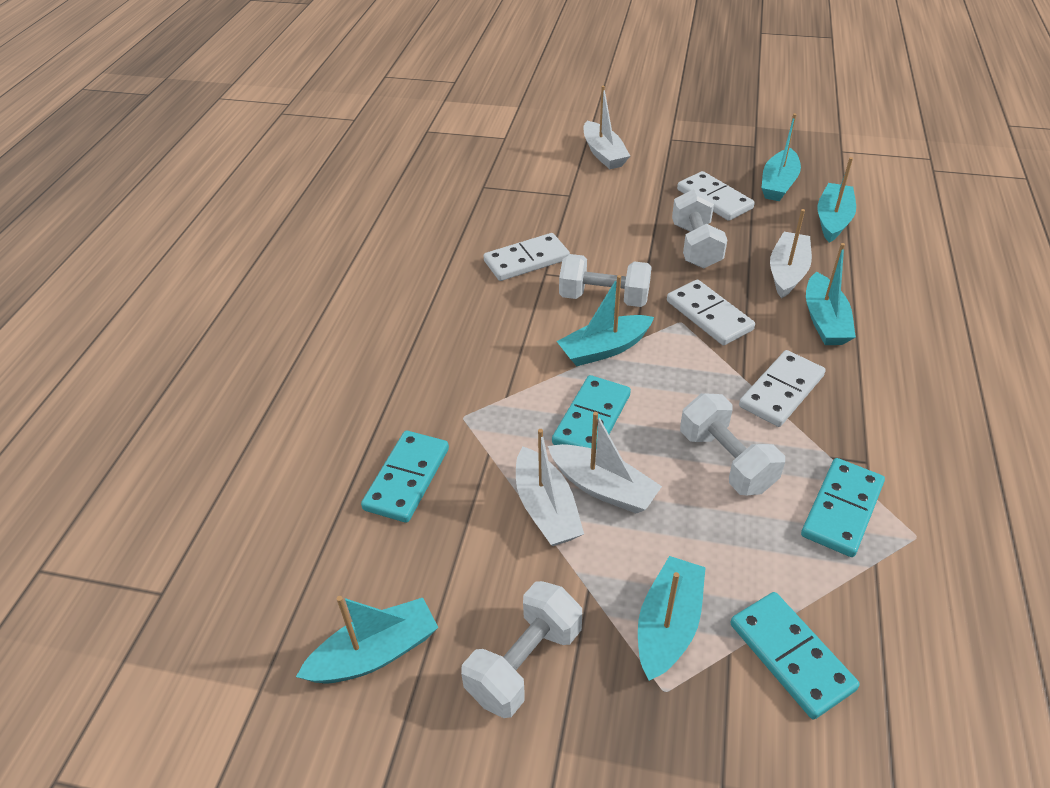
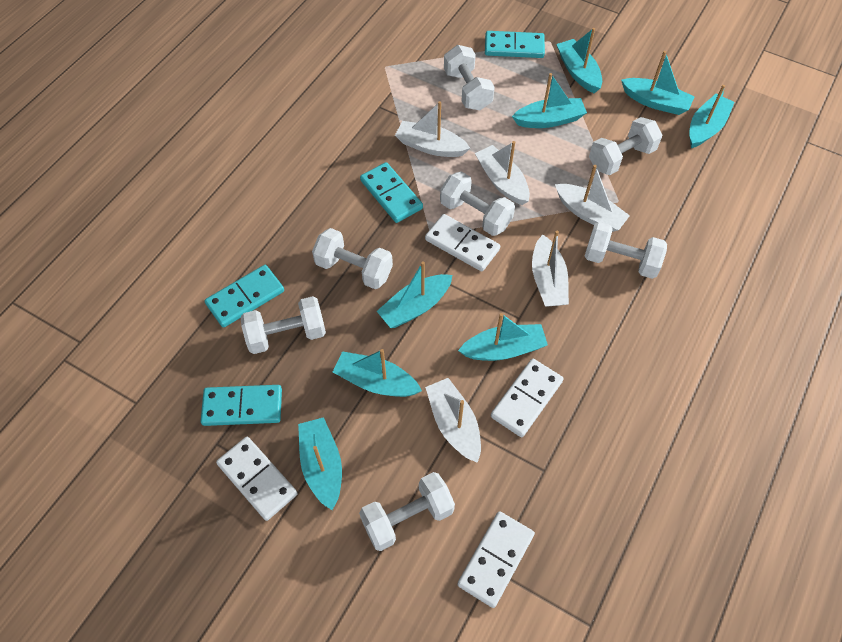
turquoise boat: 6 -> 8
white boat: 4 -> 5
white dumbbell: 4 -> 7

